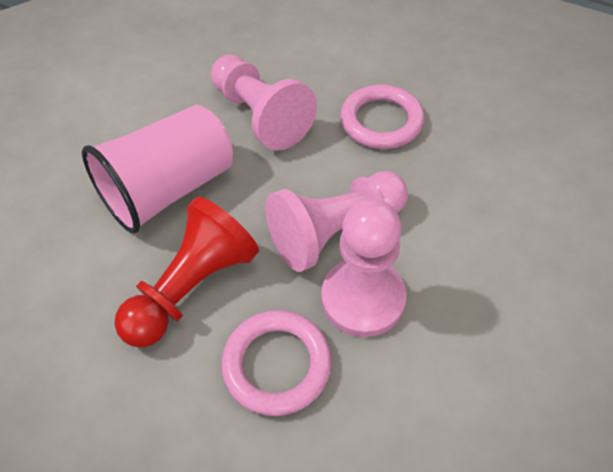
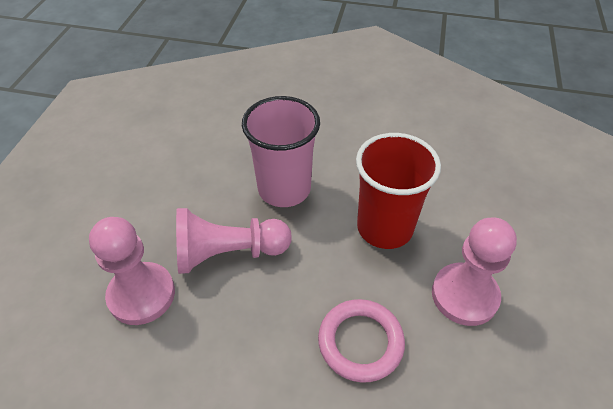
pink ring: 2 -> 1
red cup: 0 -> 1
red pawn: 1 -> 0

